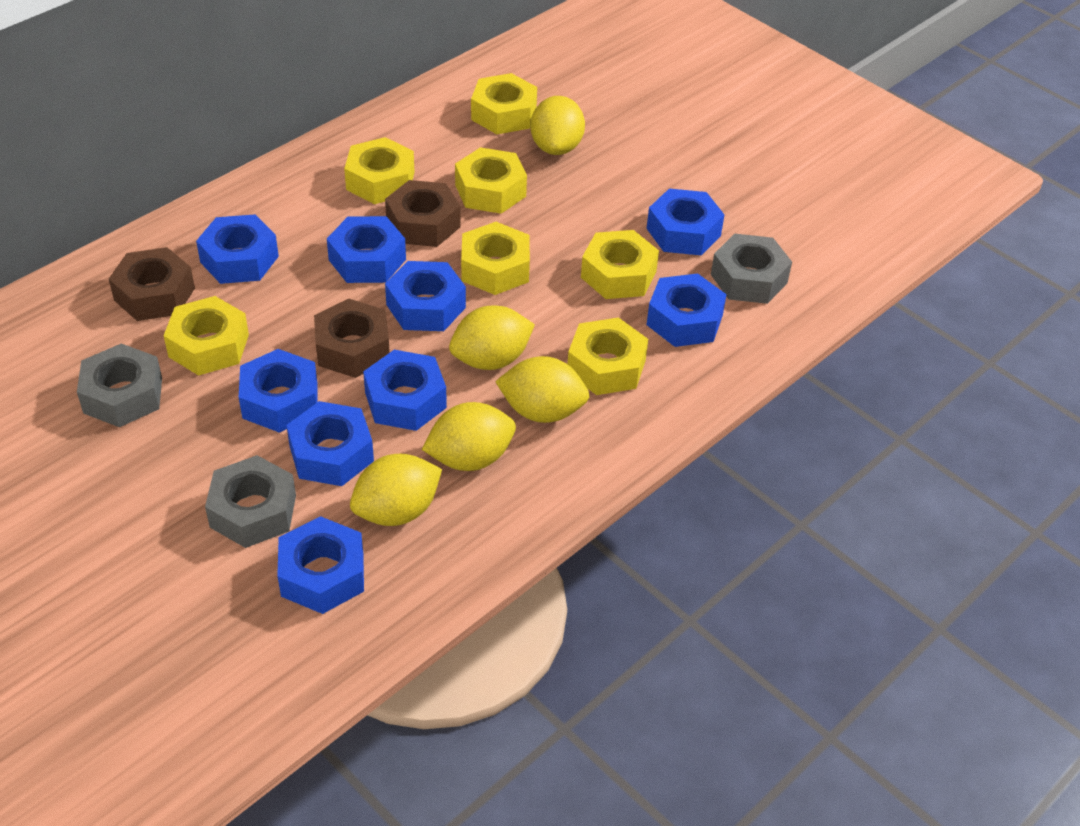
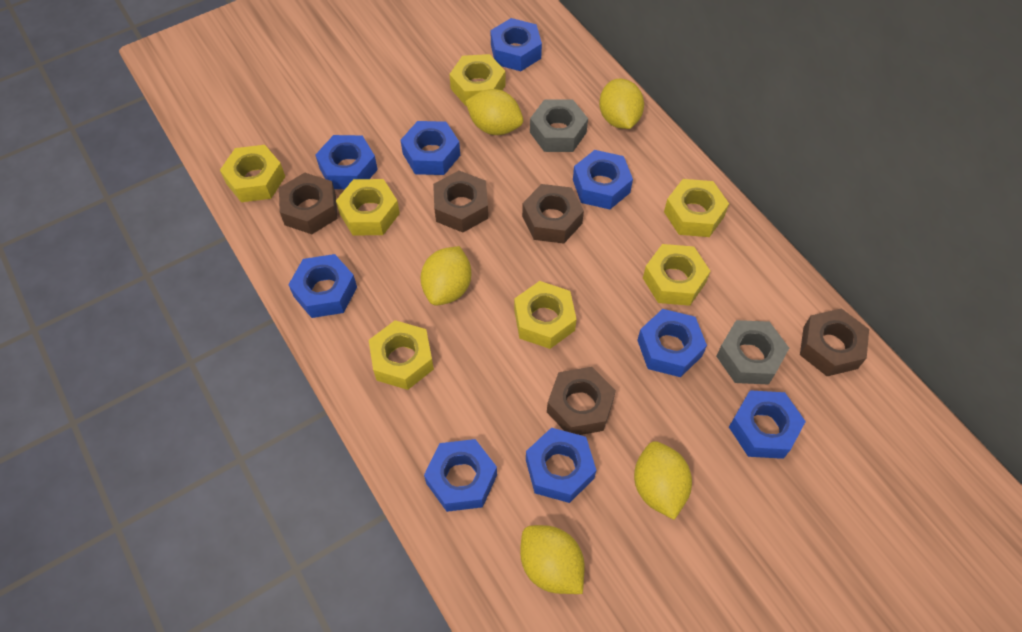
brown nut: 3 -> 5
grey nut: 3 -> 2

